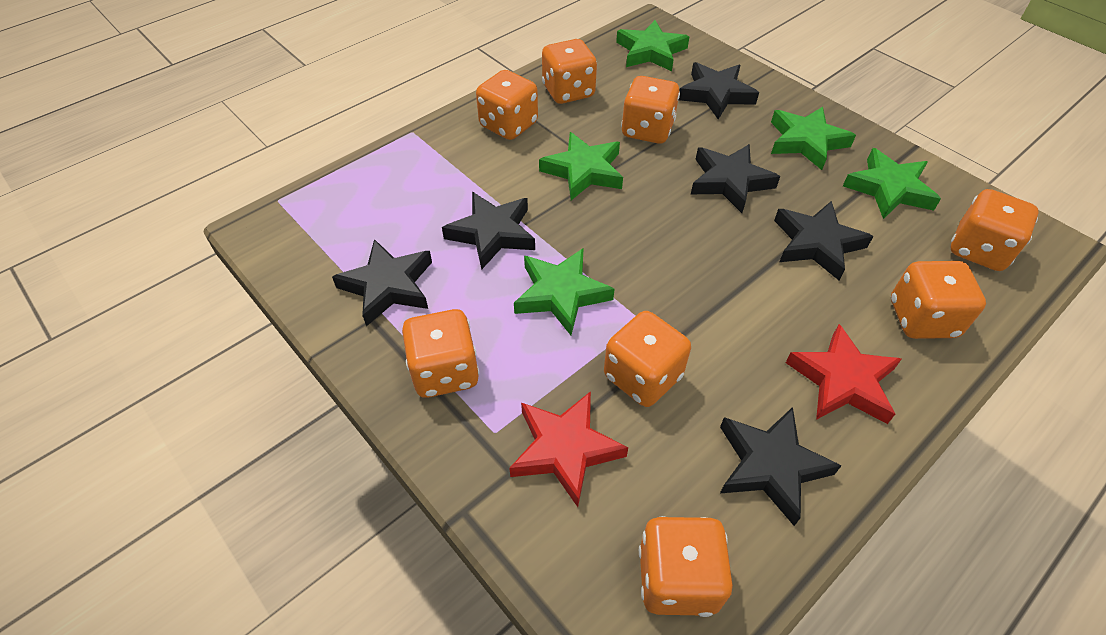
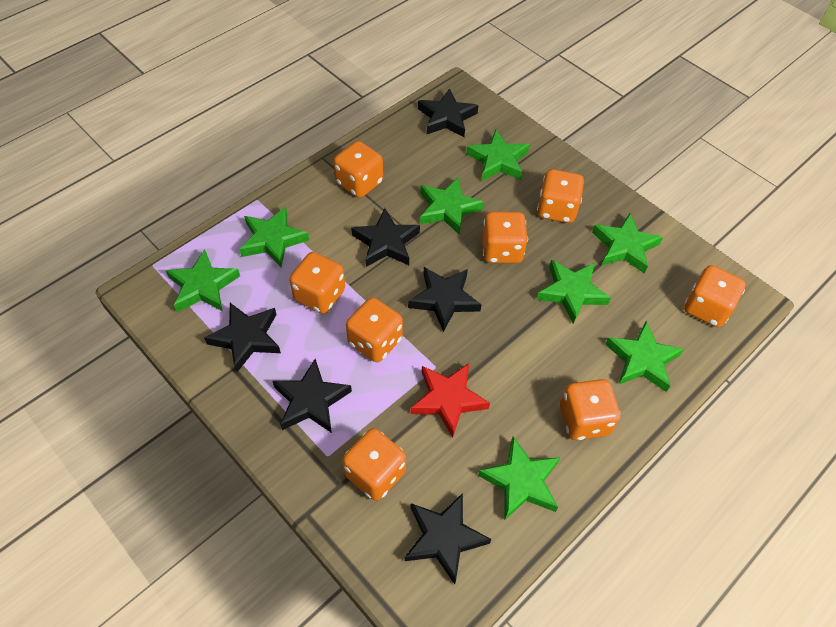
green star: 5 -> 8
red star: 2 -> 1

